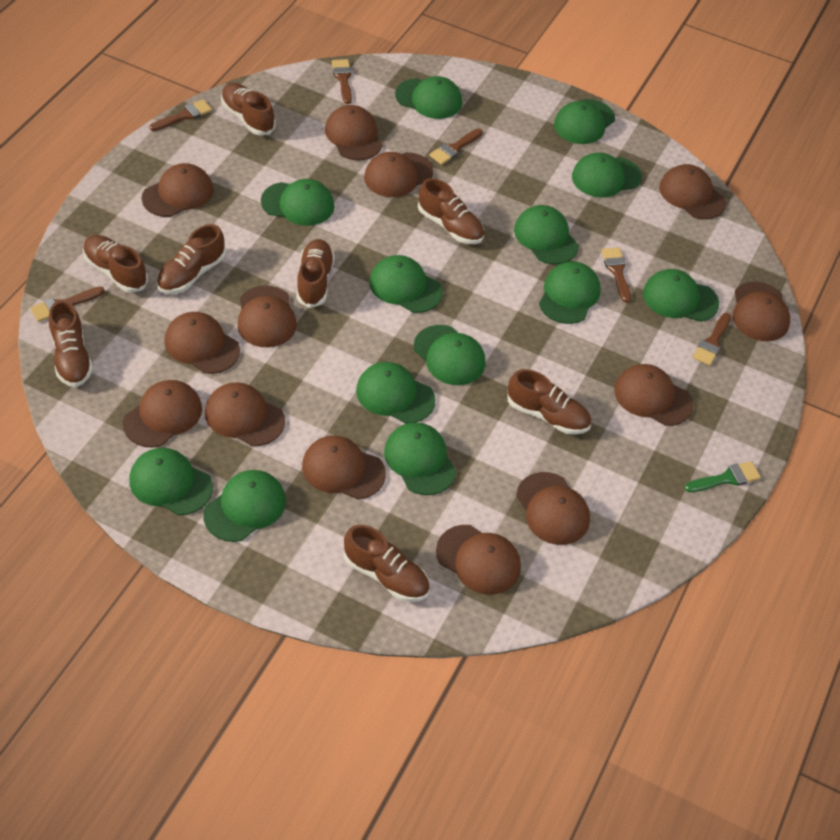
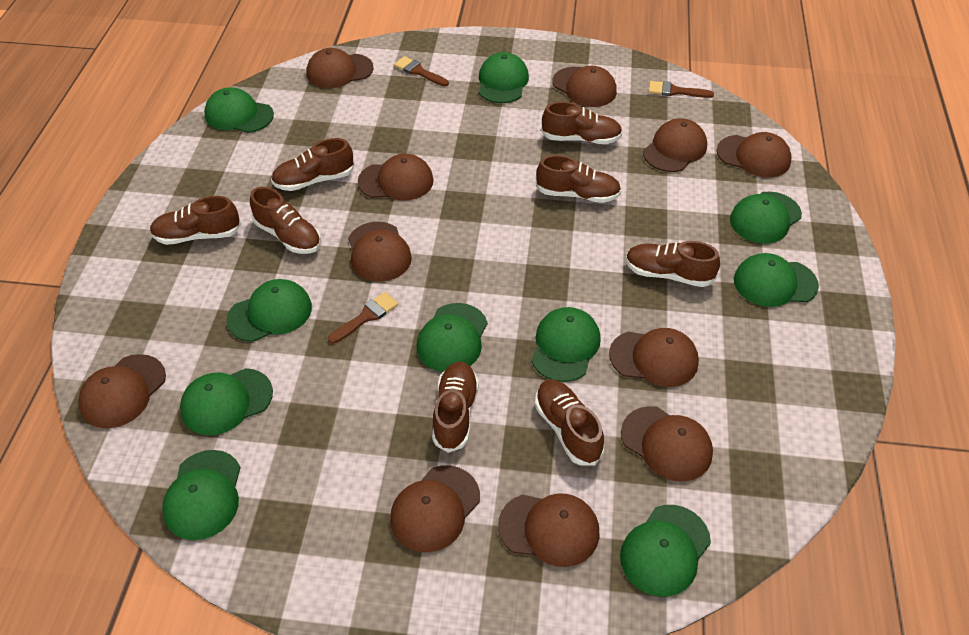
brown brush: 6 -> 3
brown cap: 13 -> 11
green brush: 1 -> 0
green cap: 13 -> 10

